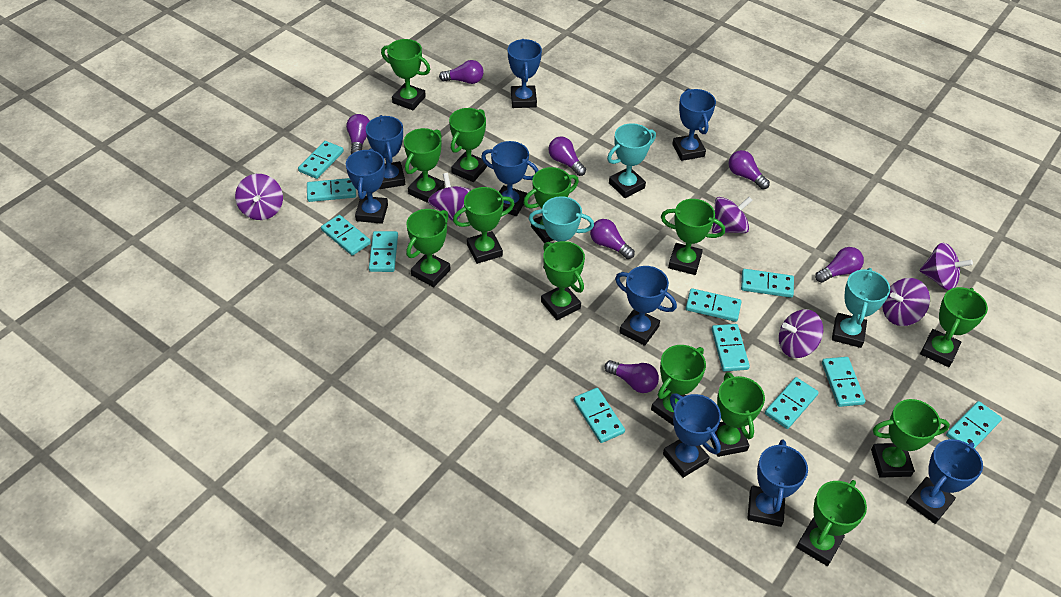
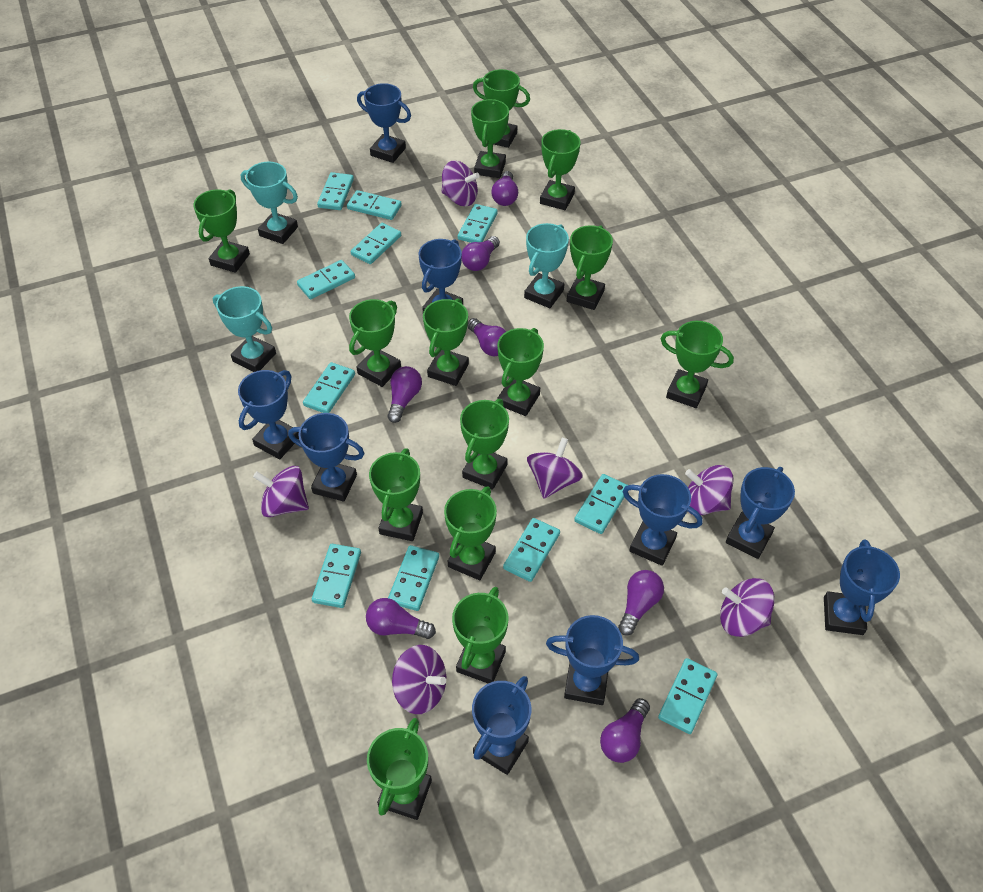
green trophy: 13 -> 14

